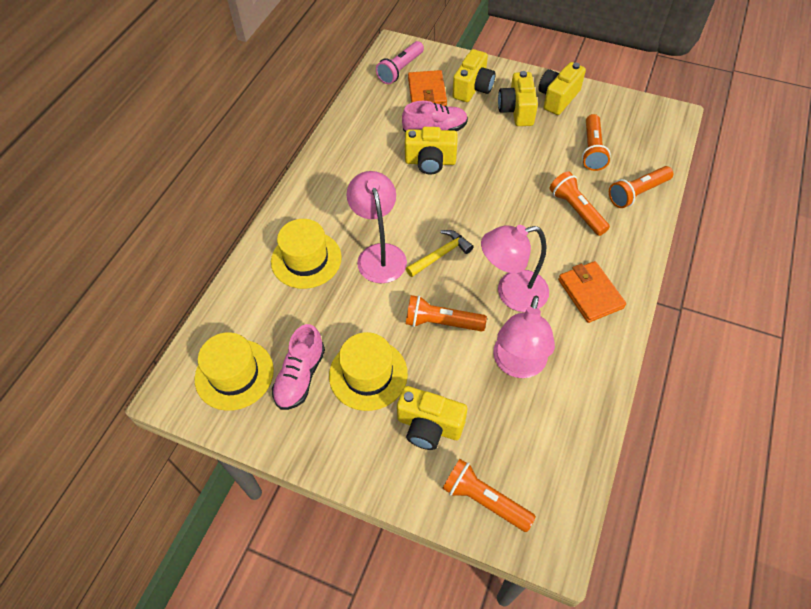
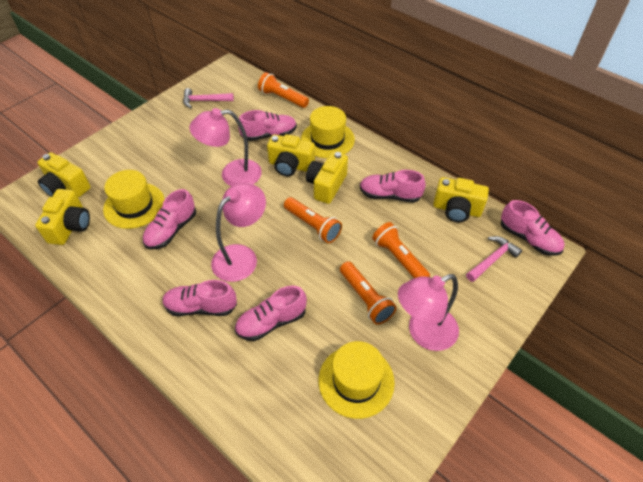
orange flashlight: 5 -> 4
orange wallet: 2 -> 0
pink flashlight: 1 -> 0
pink hammer: 0 -> 2
pink shoe: 2 -> 6
yellow hammer: 1 -> 0

